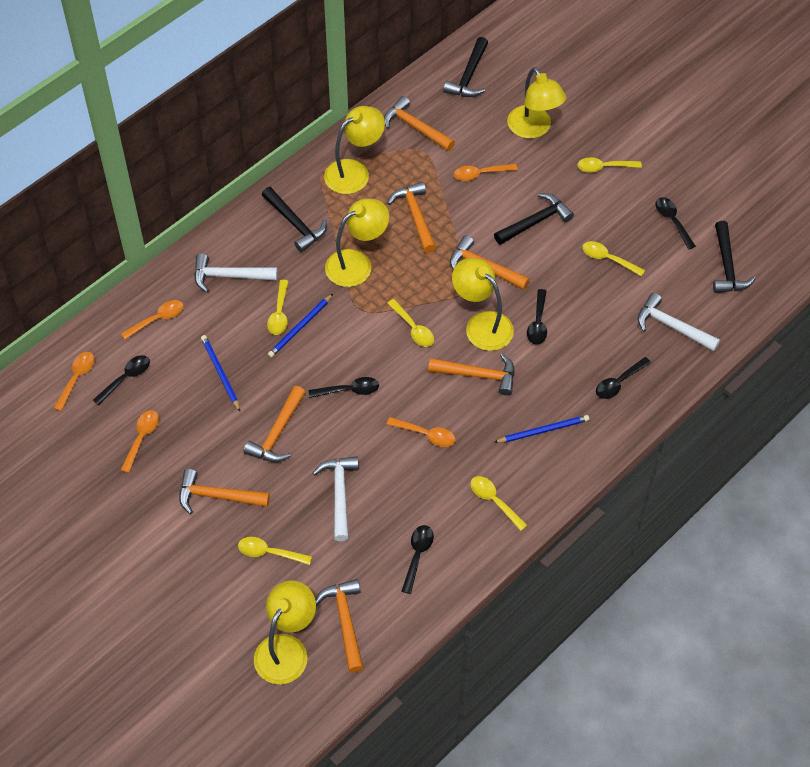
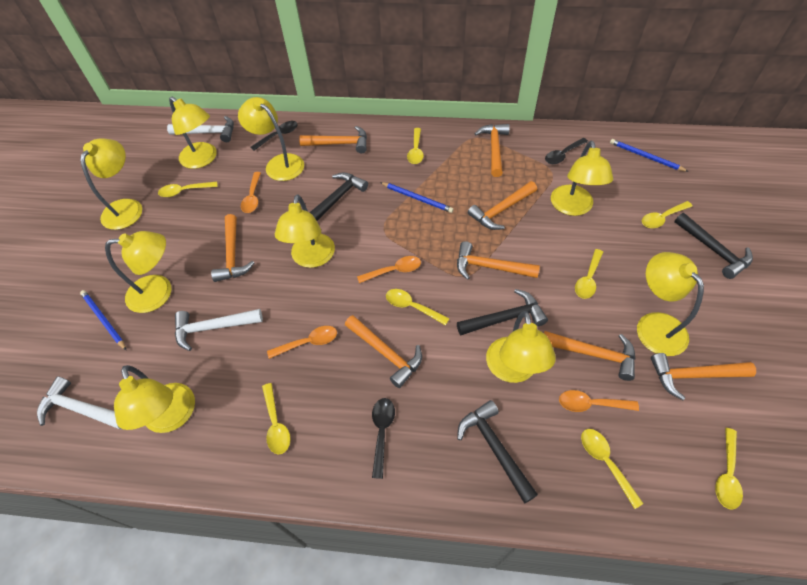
black spoon: 6 -> 3
orange hammer: 7 -> 8
orange spoon: 5 -> 4
yellow lamp: 5 -> 9
yellow spoon: 6 -> 8

